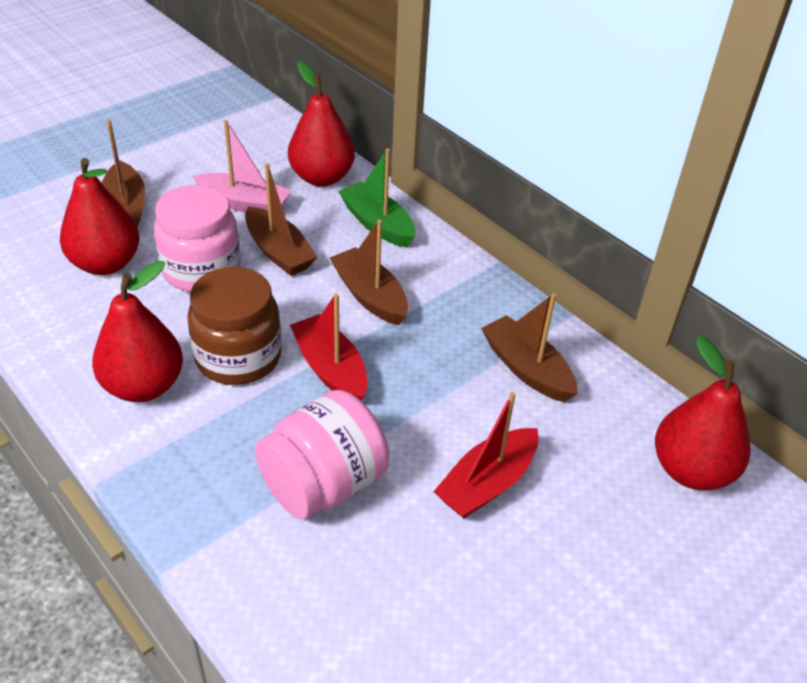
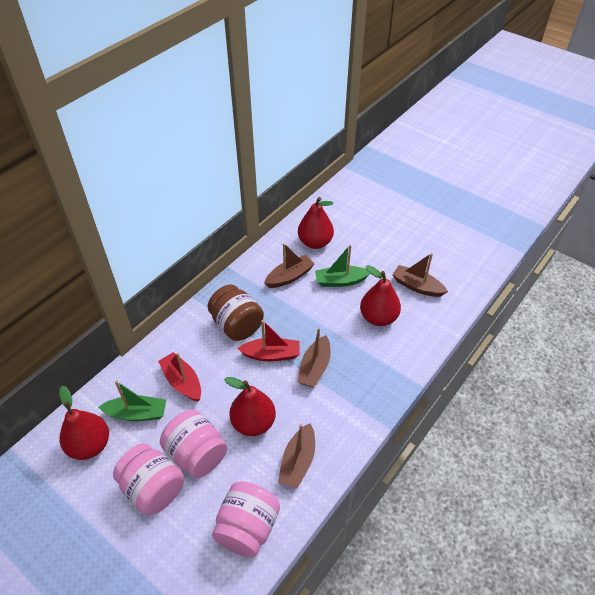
green boat: 1 -> 2
pink boat: 1 -> 0
pink jar: 2 -> 3

